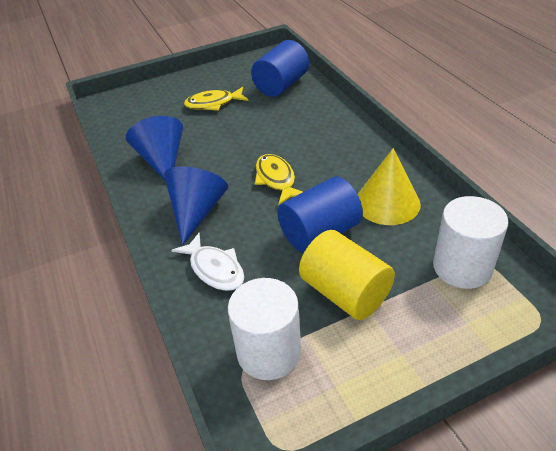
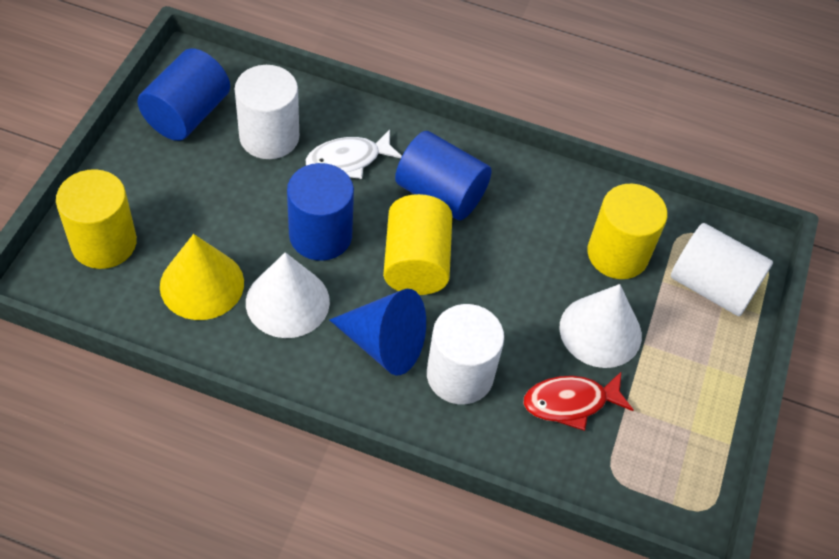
blue cone: 2 -> 1
blue cylinder: 2 -> 3
red fish: 0 -> 1
white cone: 0 -> 2
white cylinder: 2 -> 3
yellow cylinder: 1 -> 3
yellow fish: 2 -> 0

